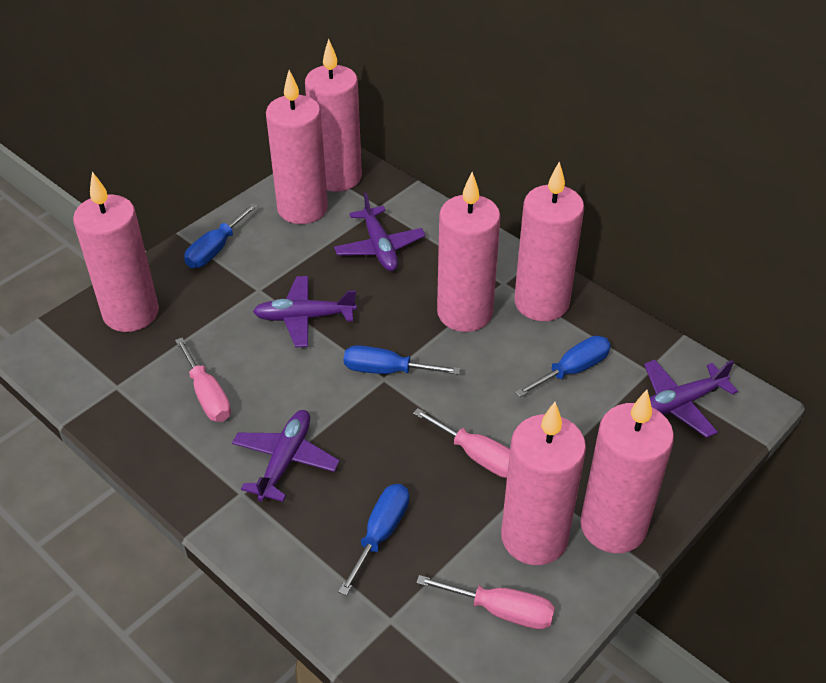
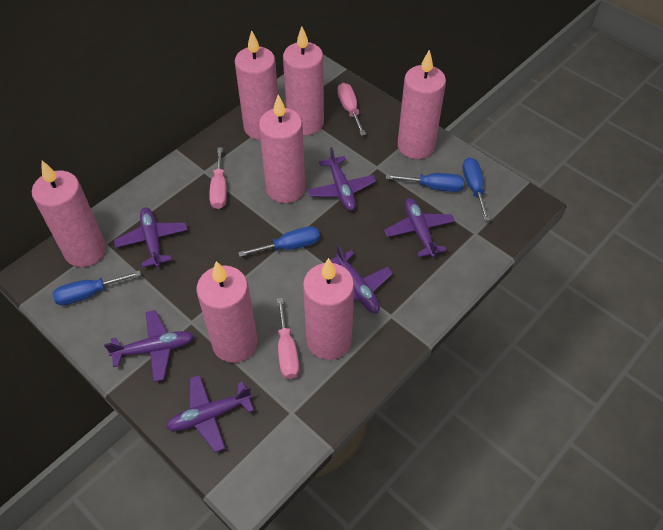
purple plane: 4 -> 6

